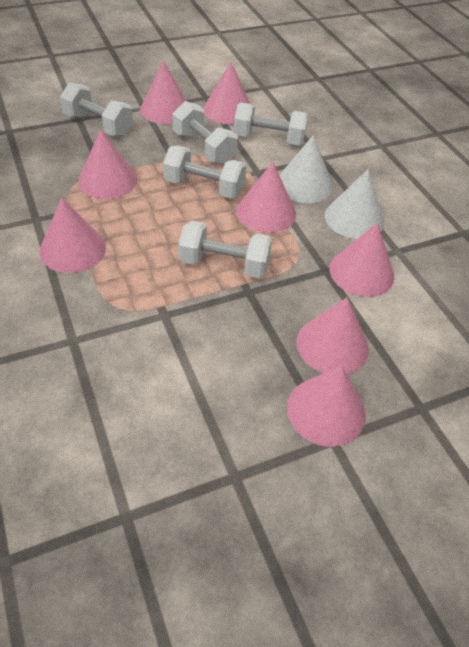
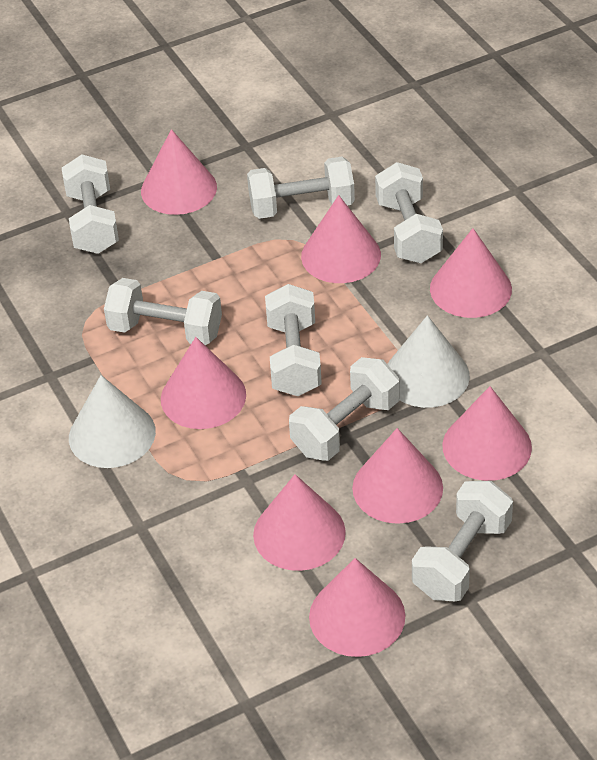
white dumbbell: 5 -> 7

